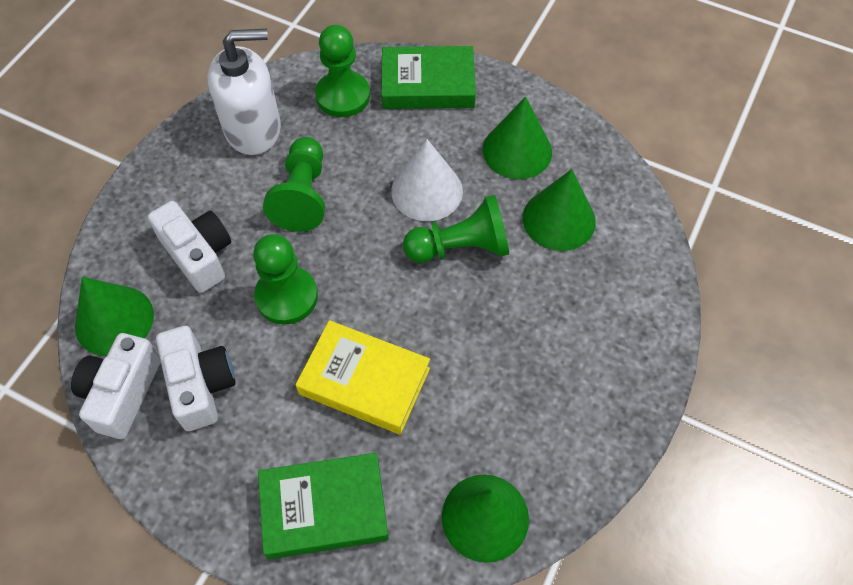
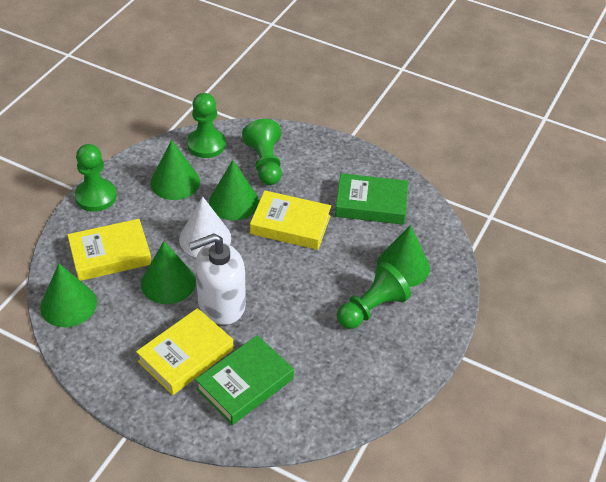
green cone: 4 -> 5
white camera: 3 -> 0
yellow book: 1 -> 3

